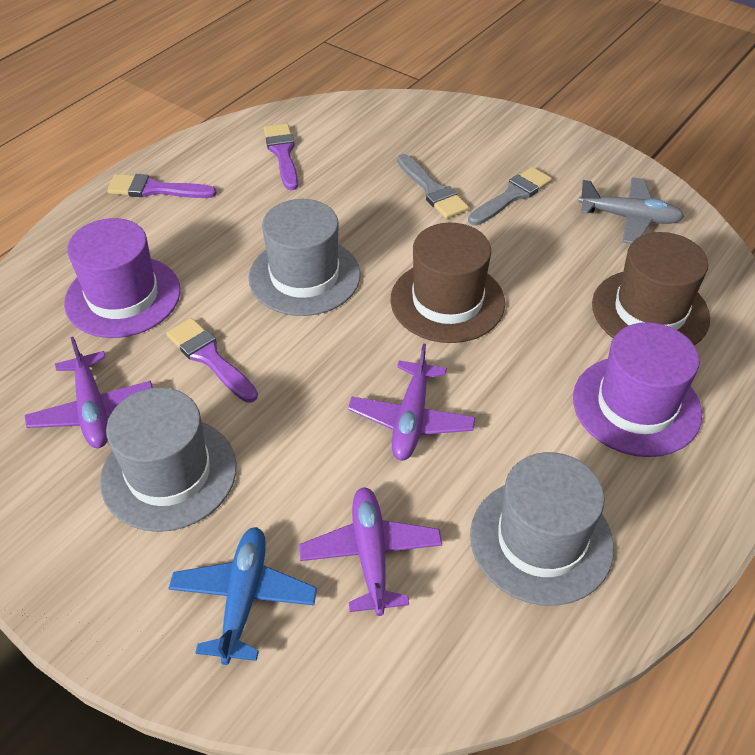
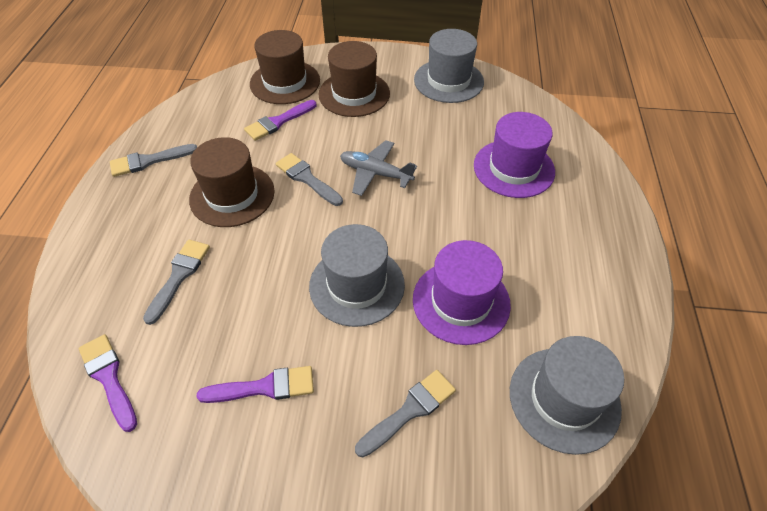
blue plane: 1 -> 0
brown hat: 2 -> 3
grey brush: 2 -> 4
purple plane: 3 -> 0

